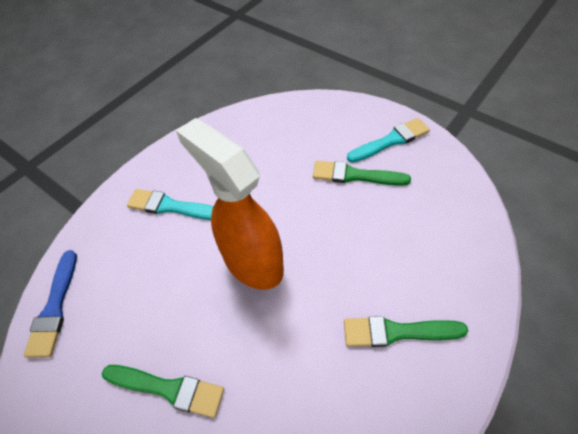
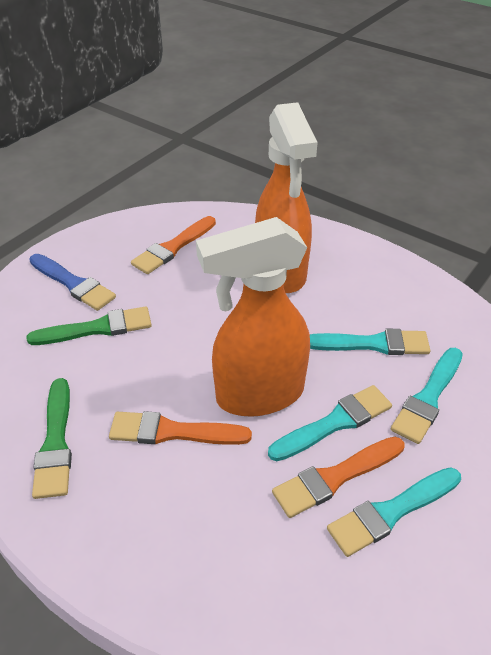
green brush: 3 -> 2
orange brush: 0 -> 3
orange spray bottle: 1 -> 2
turquoise brush: 2 -> 4

